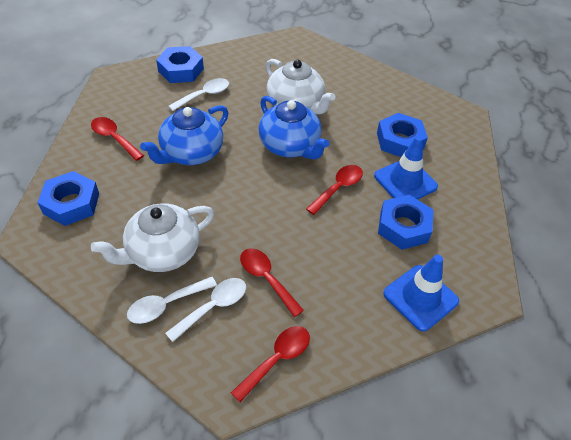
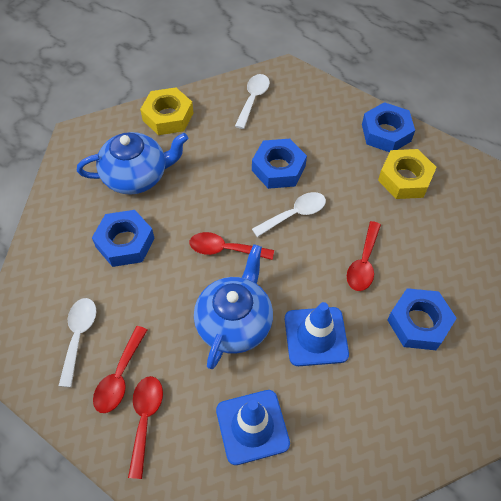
white teapot: 2 -> 0
yellow nut: 0 -> 2

